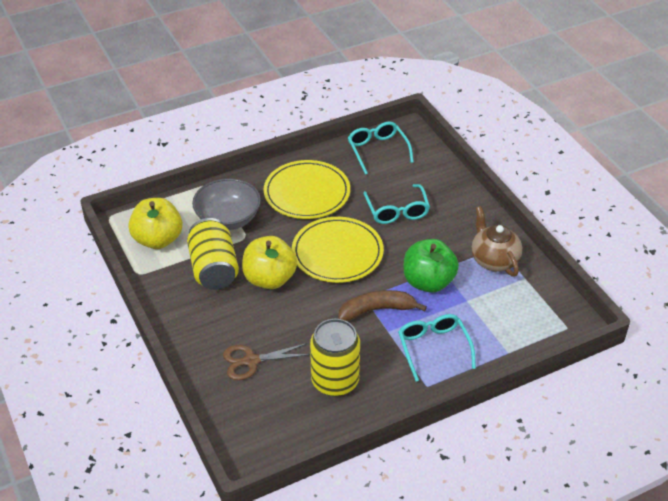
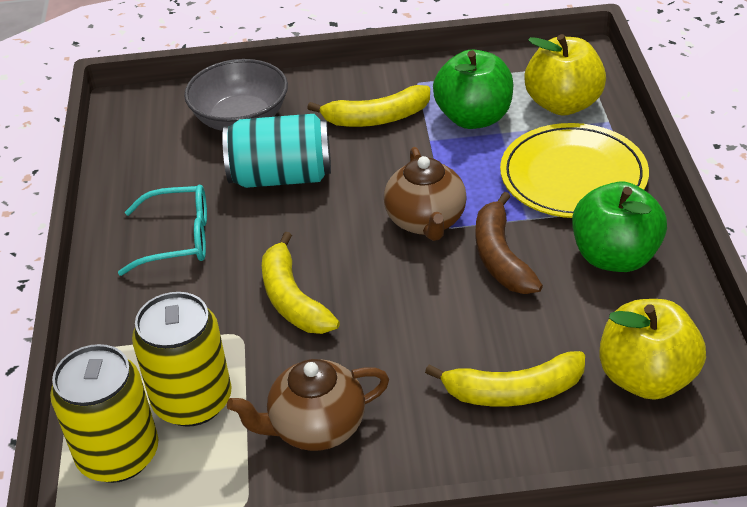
brown scissors: 1 -> 0
brown teapot: 1 -> 2
green apple: 1 -> 2
turquoise can: 0 -> 1
turquoise glasses: 3 -> 1
yellow banana: 0 -> 3
yellow plate: 2 -> 1

